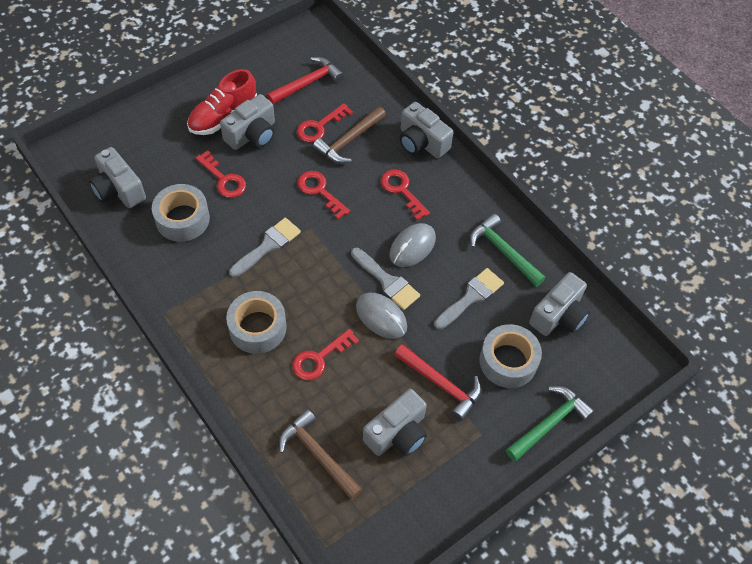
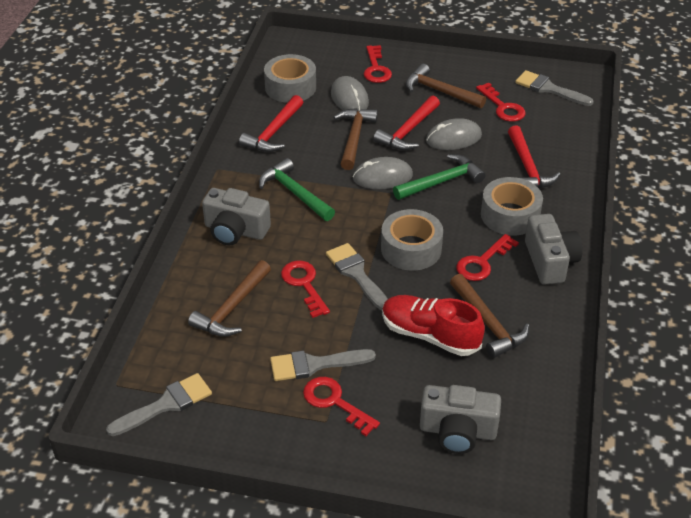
brown hammer: 2 -> 4
grey brush: 3 -> 4
grey camera: 5 -> 3
grey mouse: 2 -> 3
red hammer: 2 -> 3

